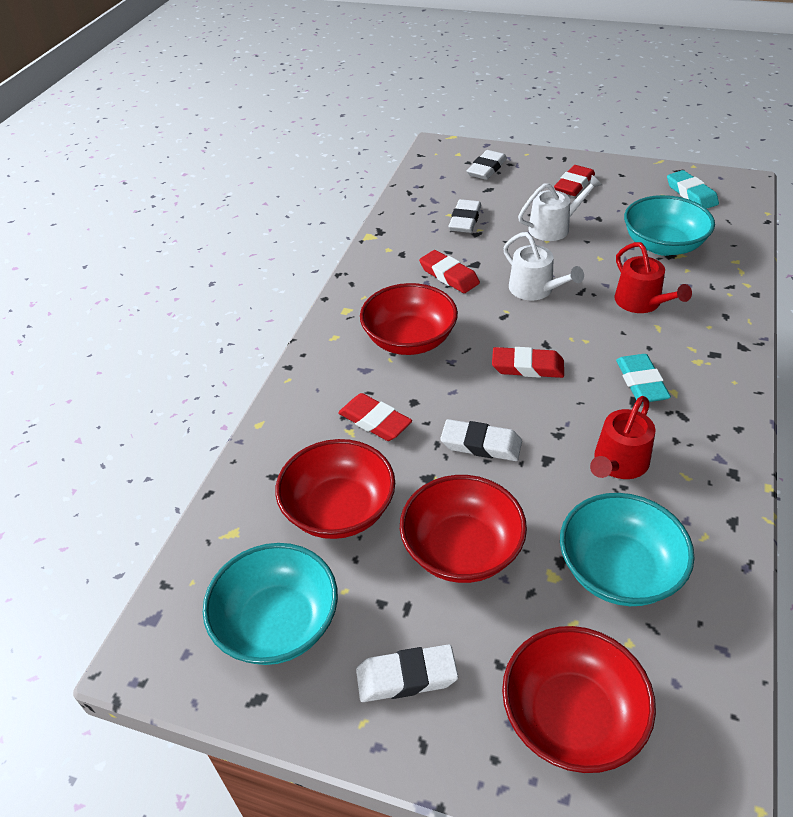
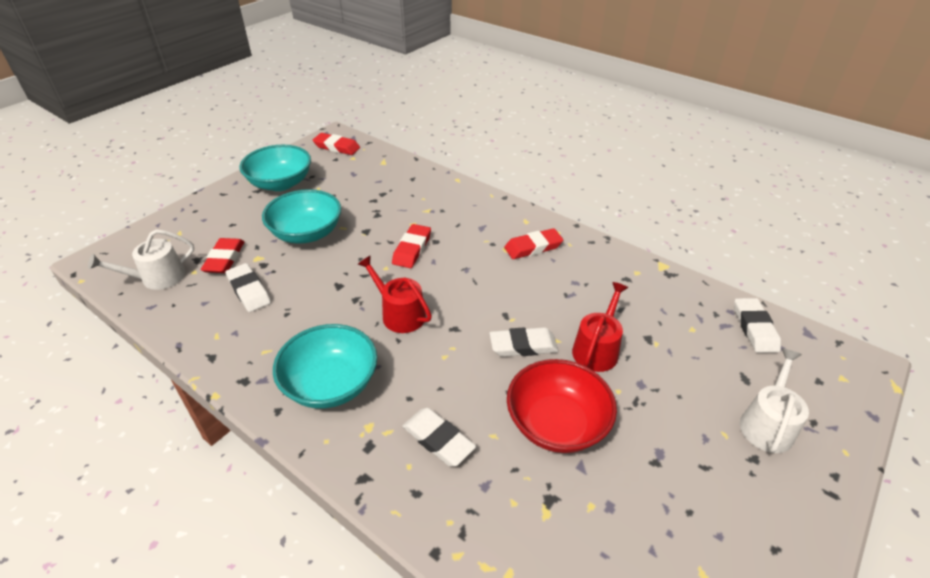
red bowl: 4 -> 1
turquoise eraser: 2 -> 0

